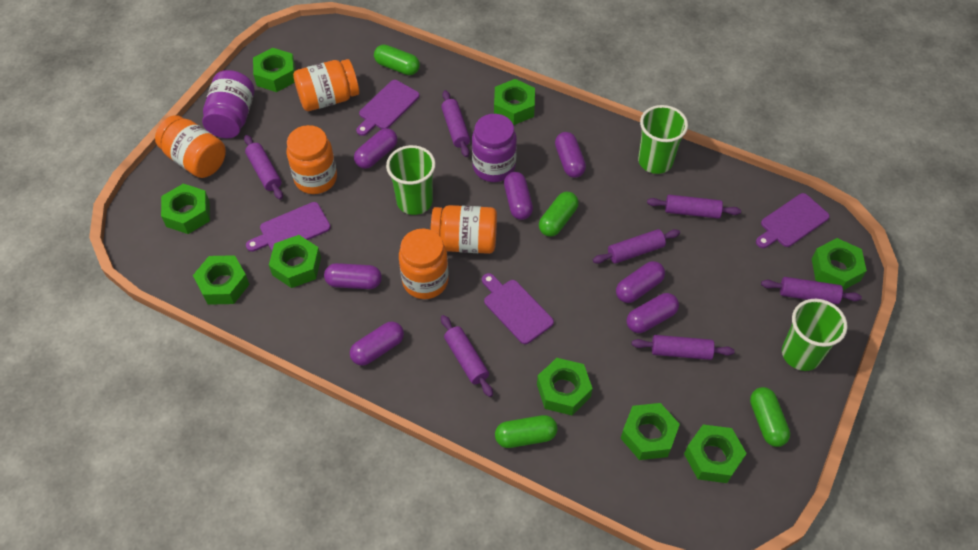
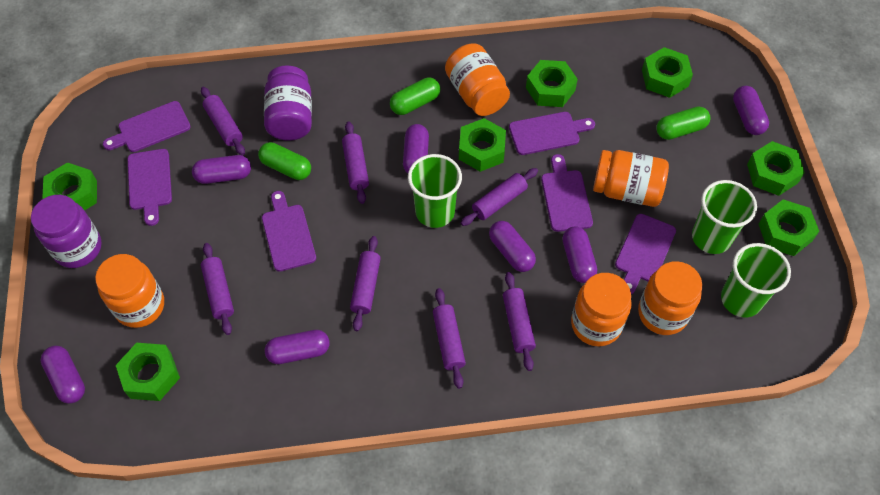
green capsule: 4 -> 3
green nut: 9 -> 7
purple cutting board: 4 -> 6

